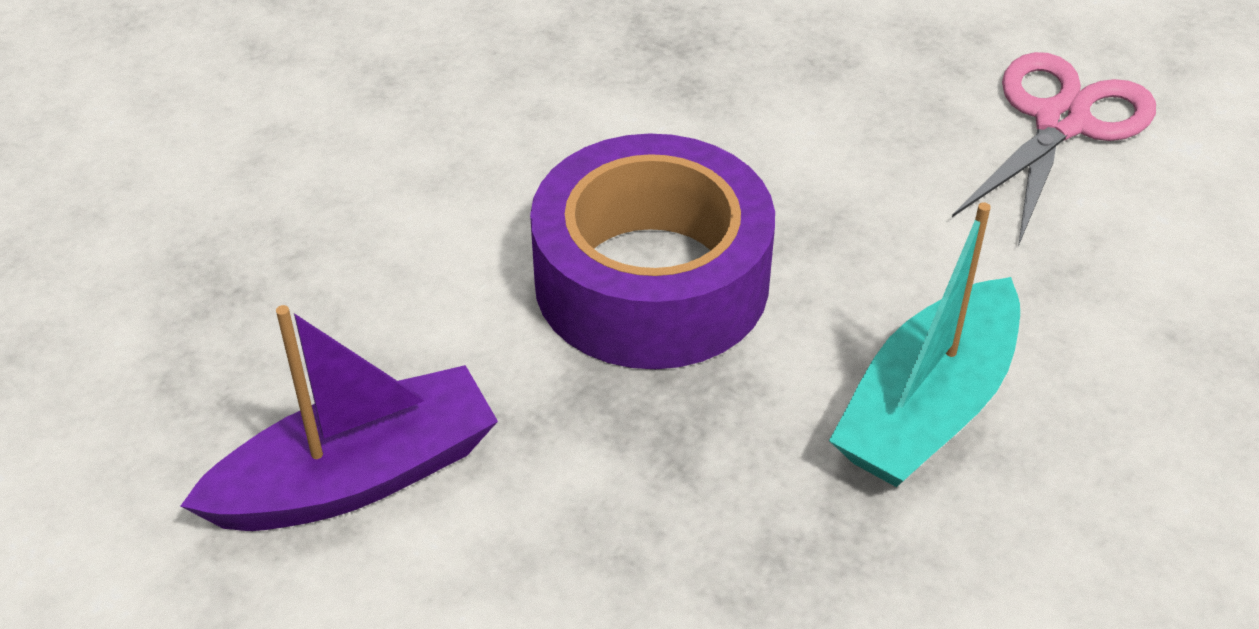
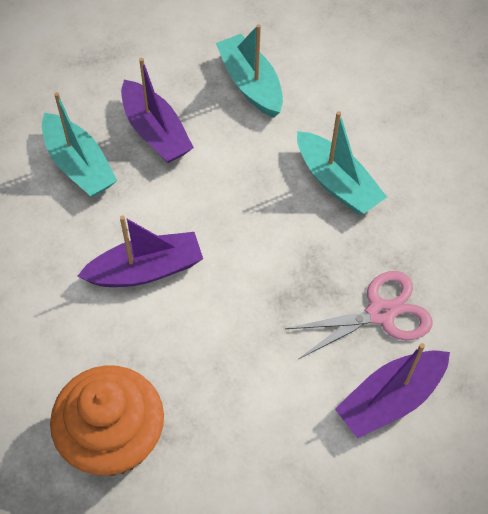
orange cupcake: 0 -> 1
purple boat: 1 -> 3
purple tape: 1 -> 0
turquoise boat: 1 -> 3

